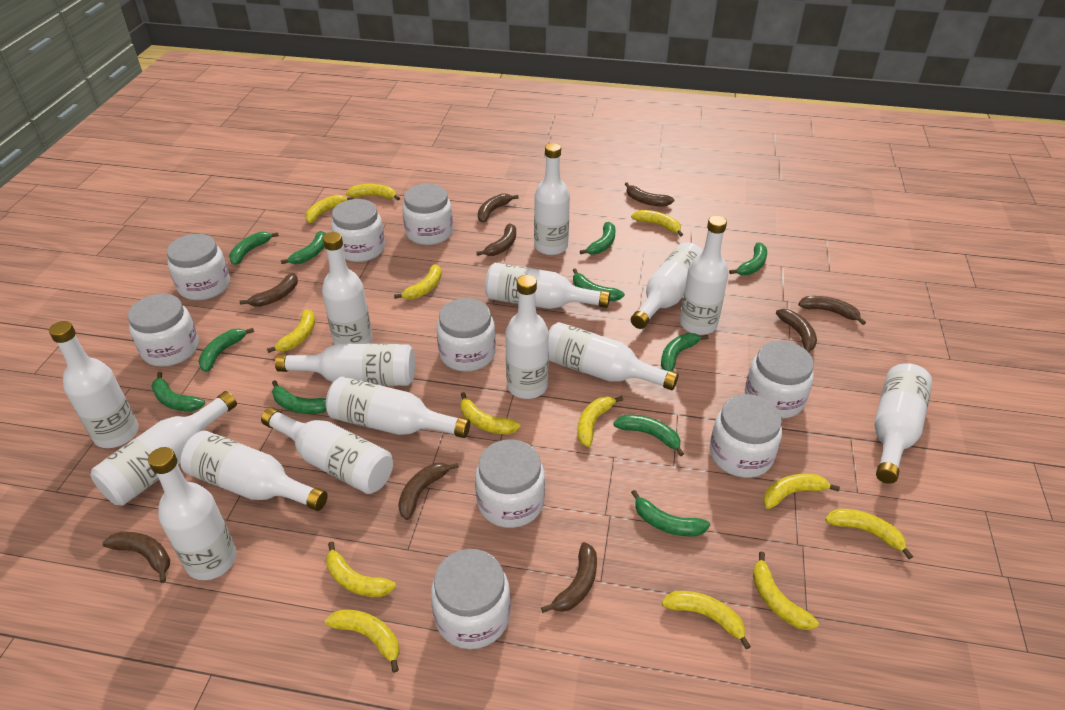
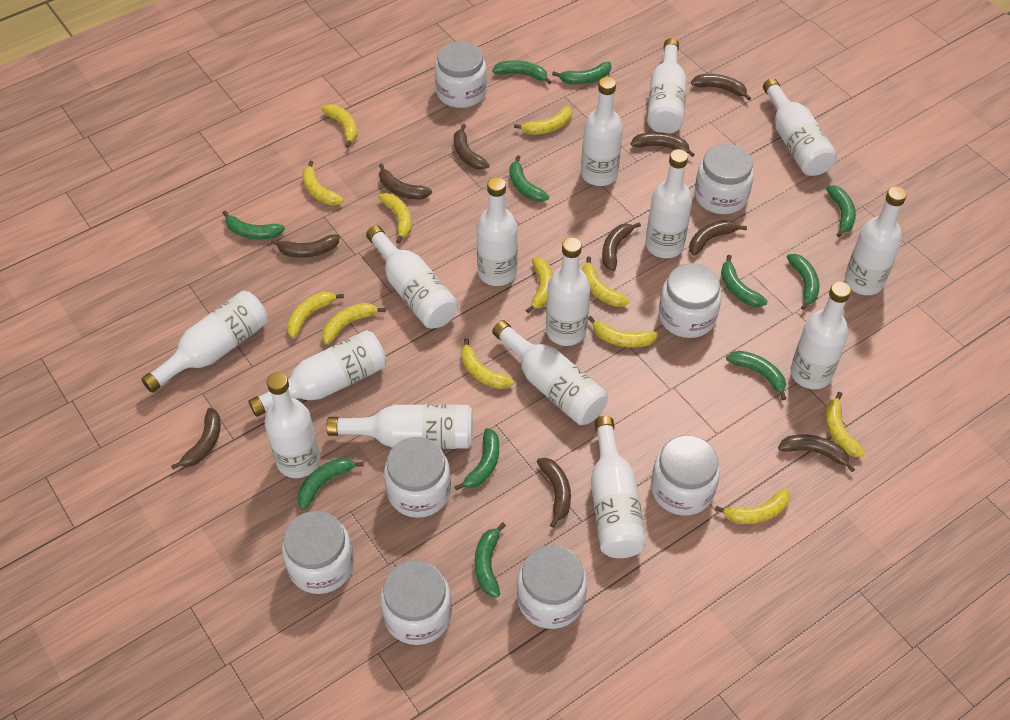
brown banana: 9 -> 10
white jar: 9 -> 8
yellow banana: 13 -> 12

